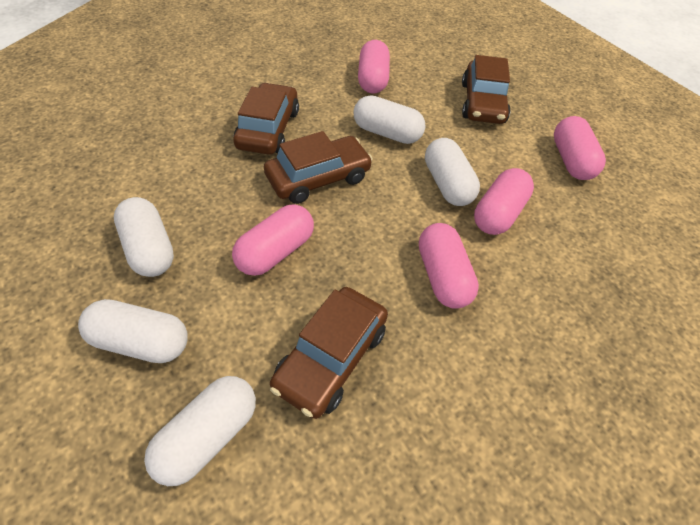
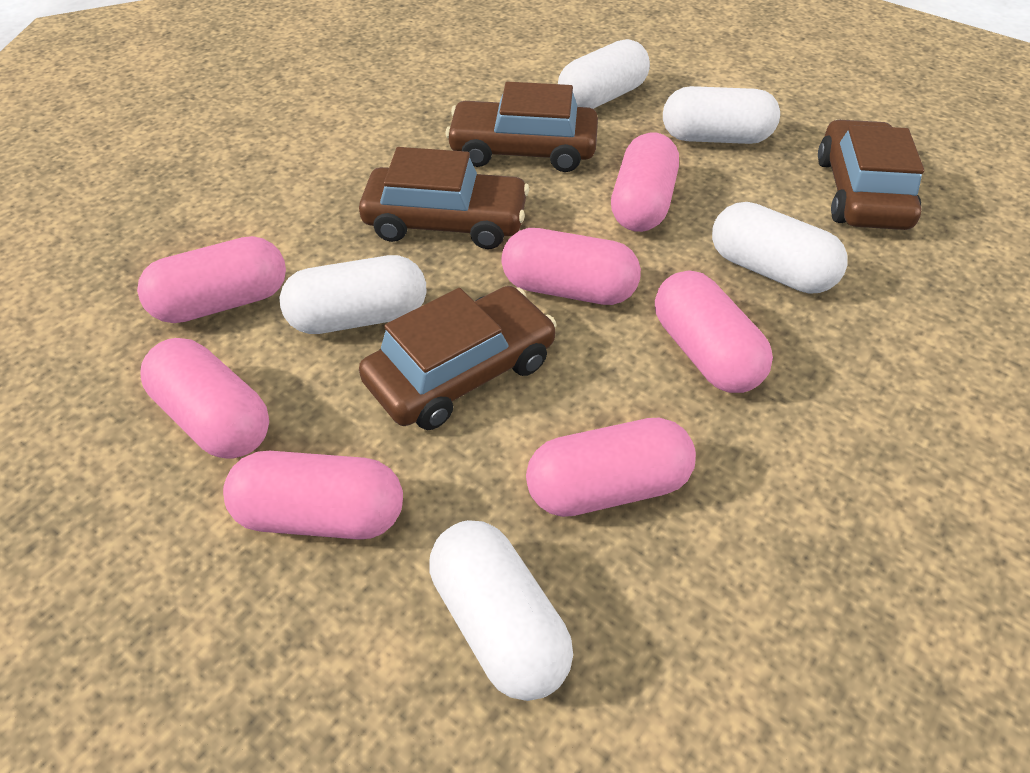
pink capsule: 5 -> 7

